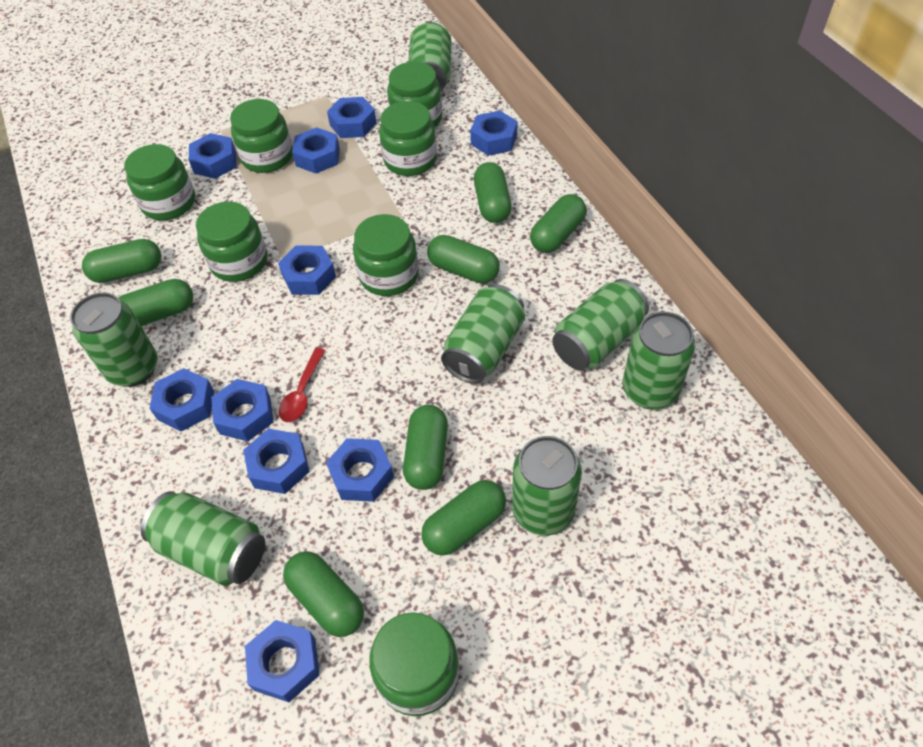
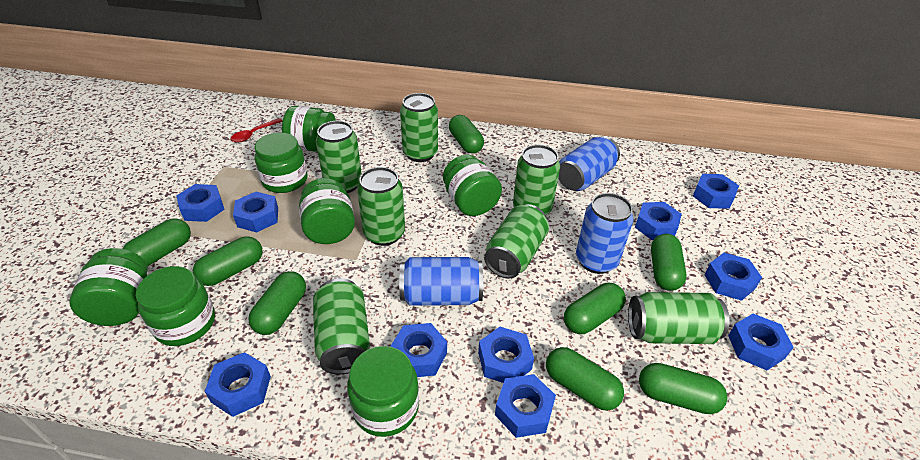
blue can: 0 -> 3

